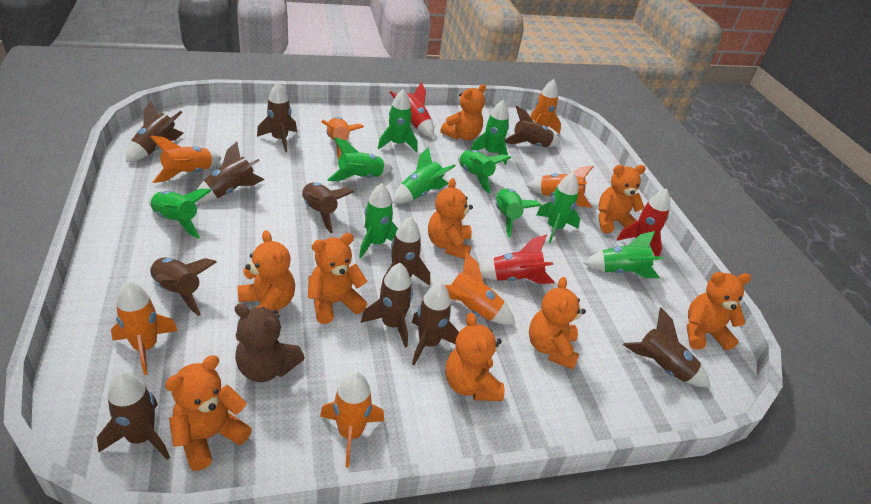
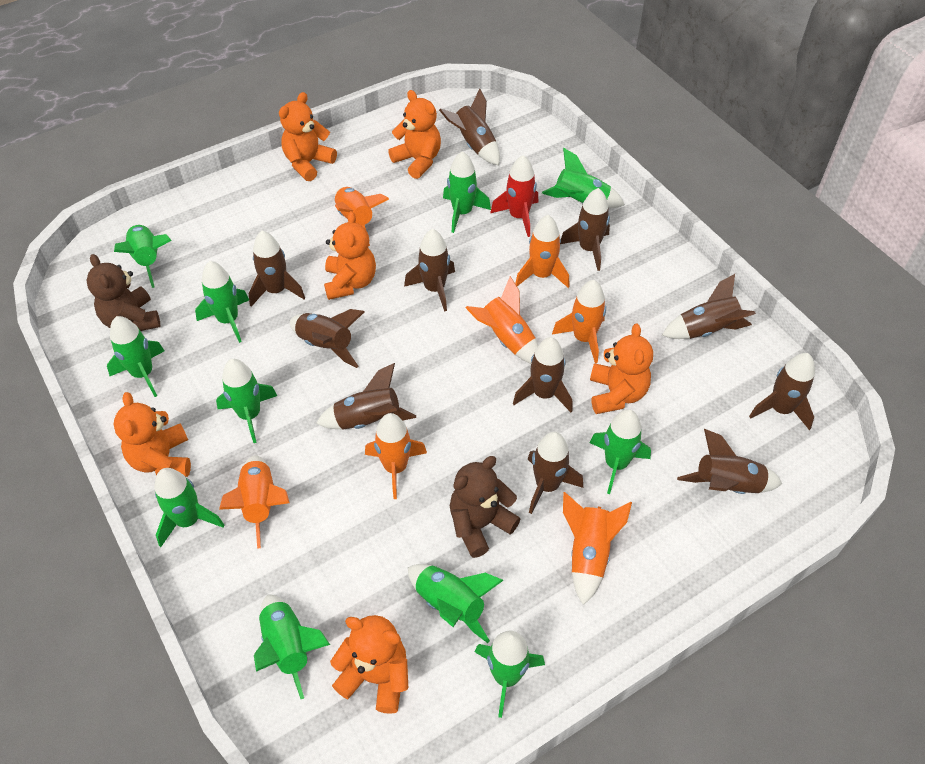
brown teddy bear: 1 -> 2
green rocket: 10 -> 11
orange teddy bear: 9 -> 6
red rocket: 3 -> 1

